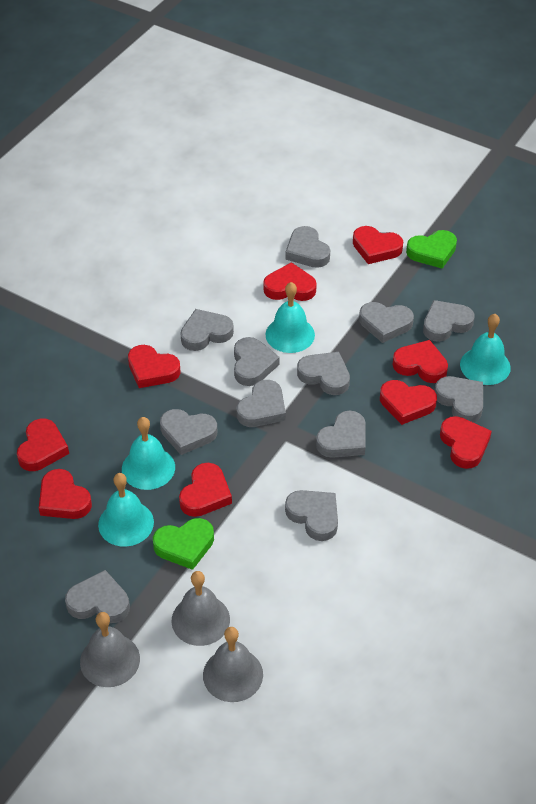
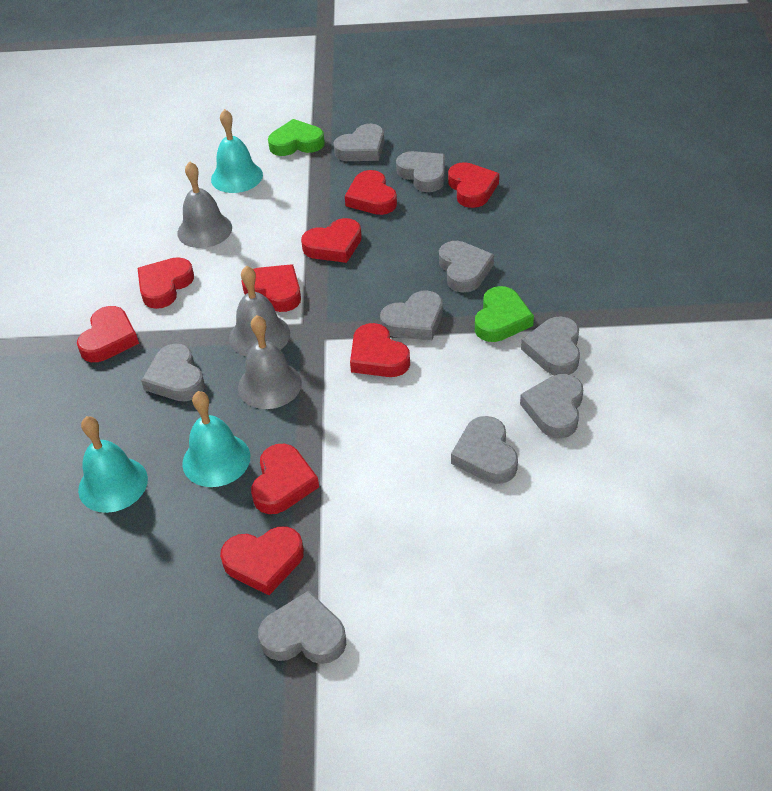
grey heart: 12 -> 9
turquoise bell: 4 -> 3

